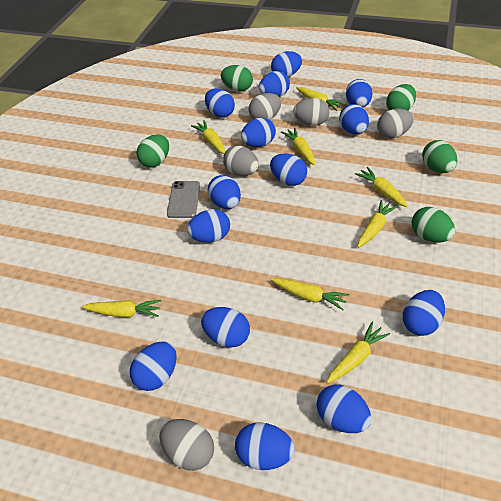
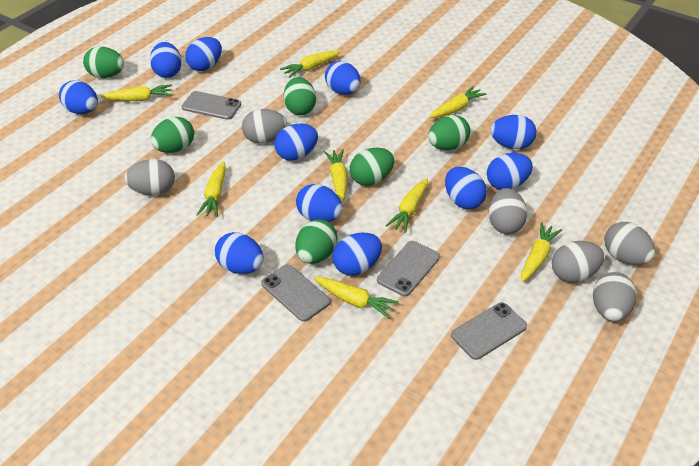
blue egg: 14 -> 11
green egg: 5 -> 6
grey egg: 5 -> 6
grey phone: 1 -> 4

